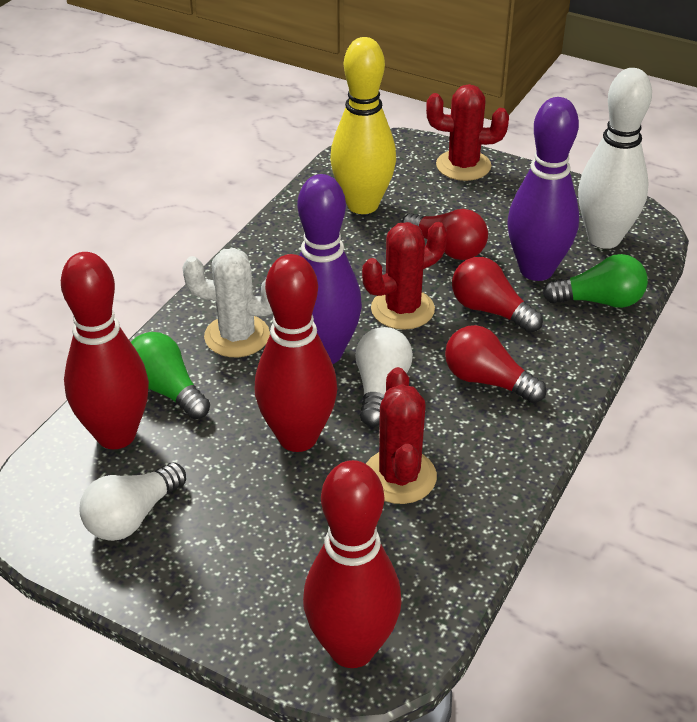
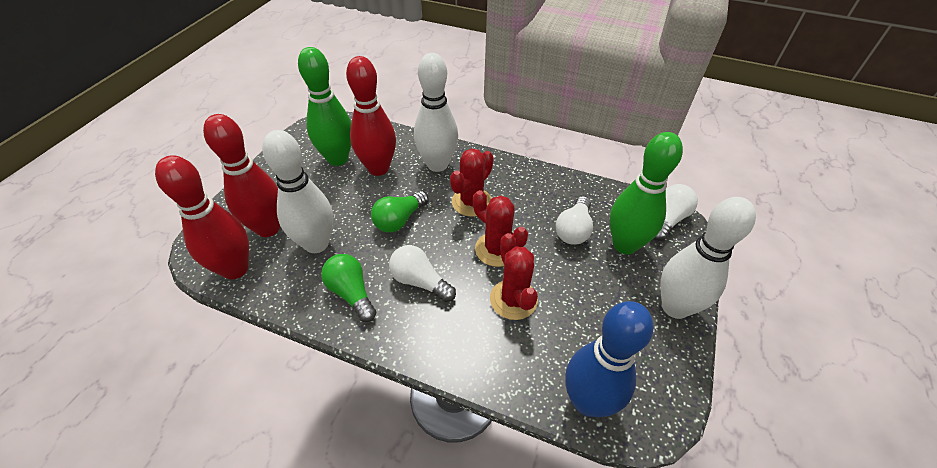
blue bowling pin: 0 -> 1
green bowling pin: 0 -> 2
purple bowling pin: 2 -> 0
red light bulb: 3 -> 0
white bowling pin: 1 -> 3
white cactus: 1 -> 0
white light bulb: 2 -> 3
yellow bowling pin: 1 -> 0

